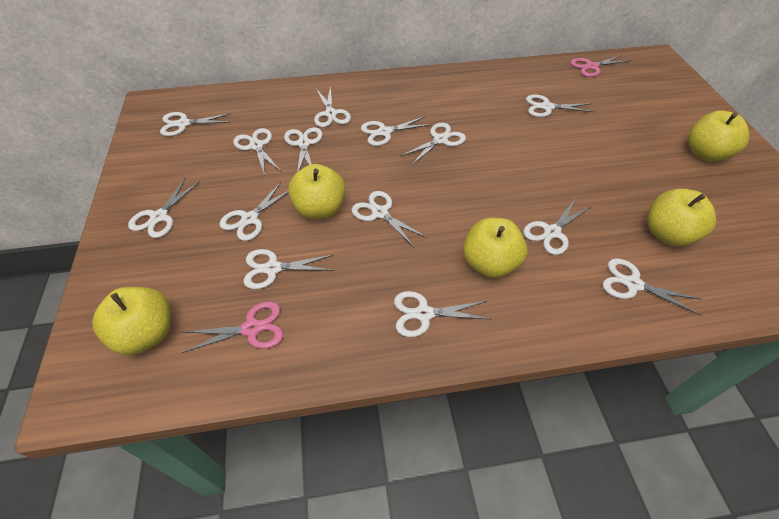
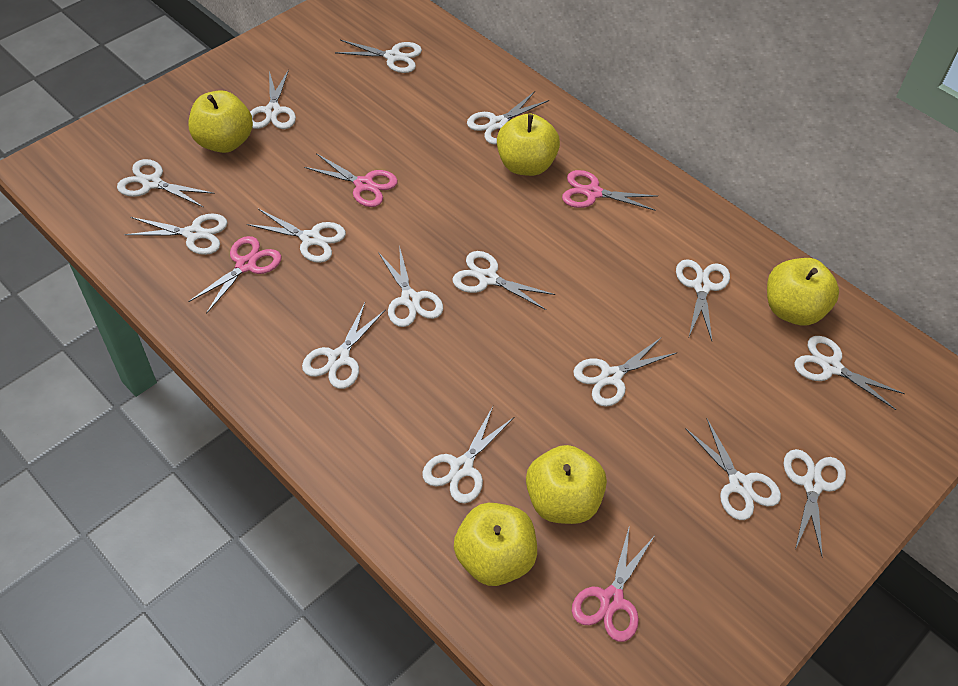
pink scissors: 2 -> 4
white scissors: 14 -> 15

